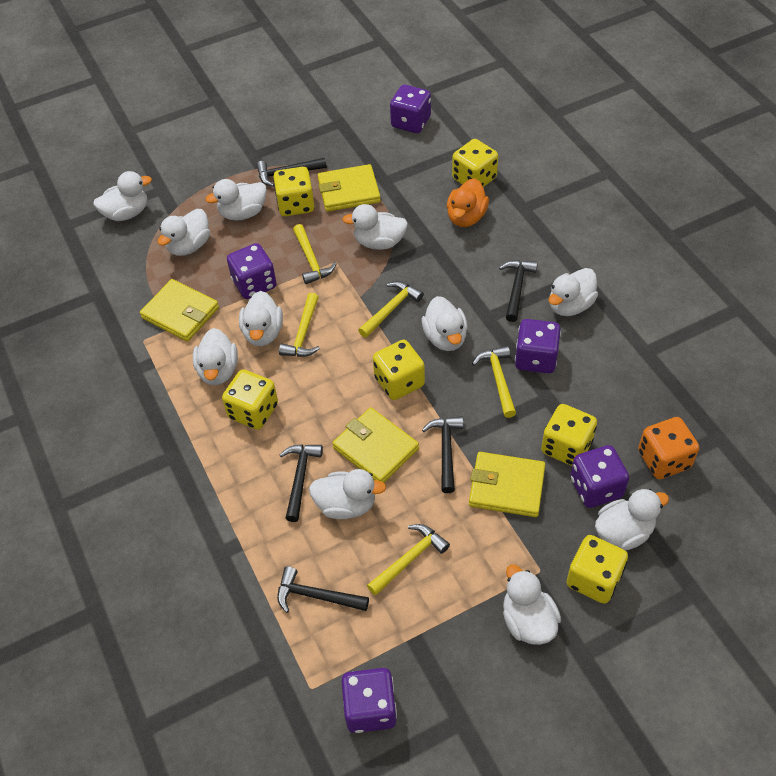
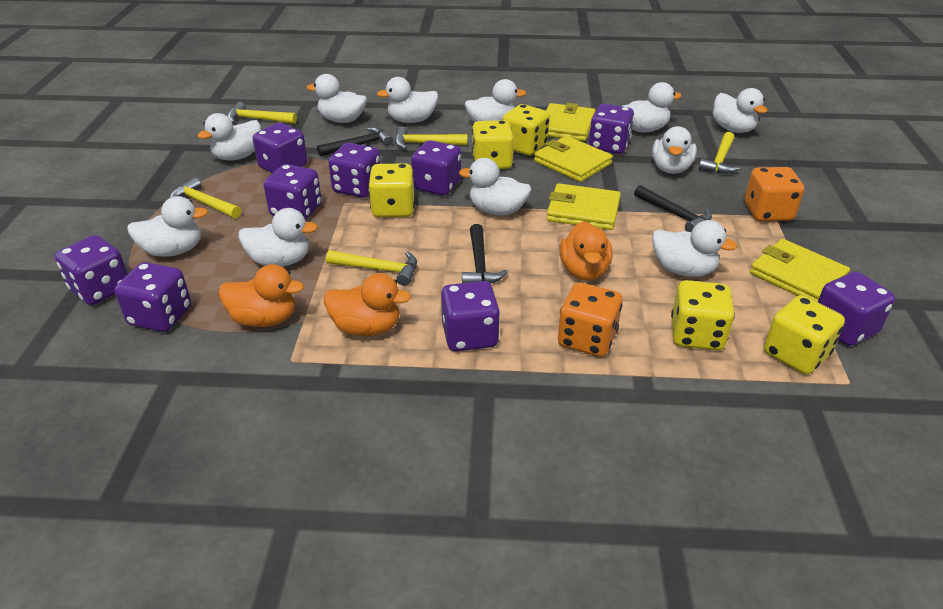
black hammer: 5 -> 3
orange dice: 1 -> 2
orange duck: 1 -> 3
purple dice: 5 -> 9
yellow dice: 6 -> 5

